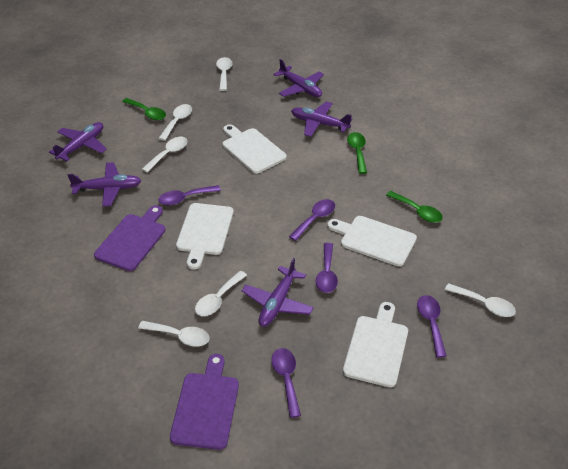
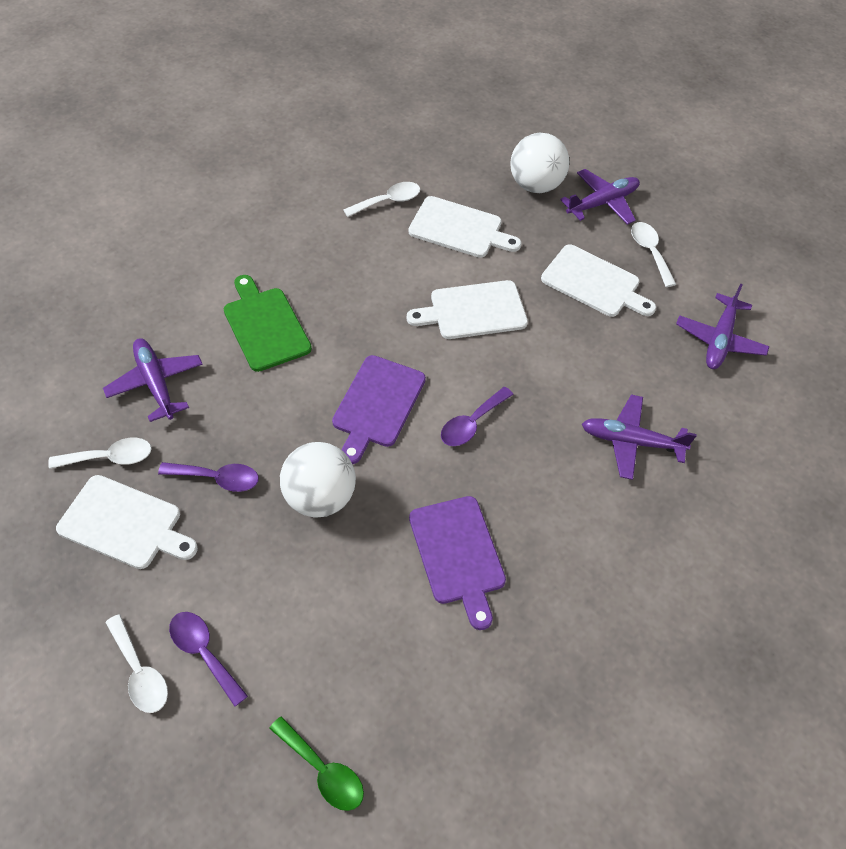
green cutting board: 0 -> 1
green spoon: 3 -> 1
purple plane: 5 -> 4
purple spoon: 5 -> 3
white ball: 0 -> 2
white spoon: 6 -> 4

